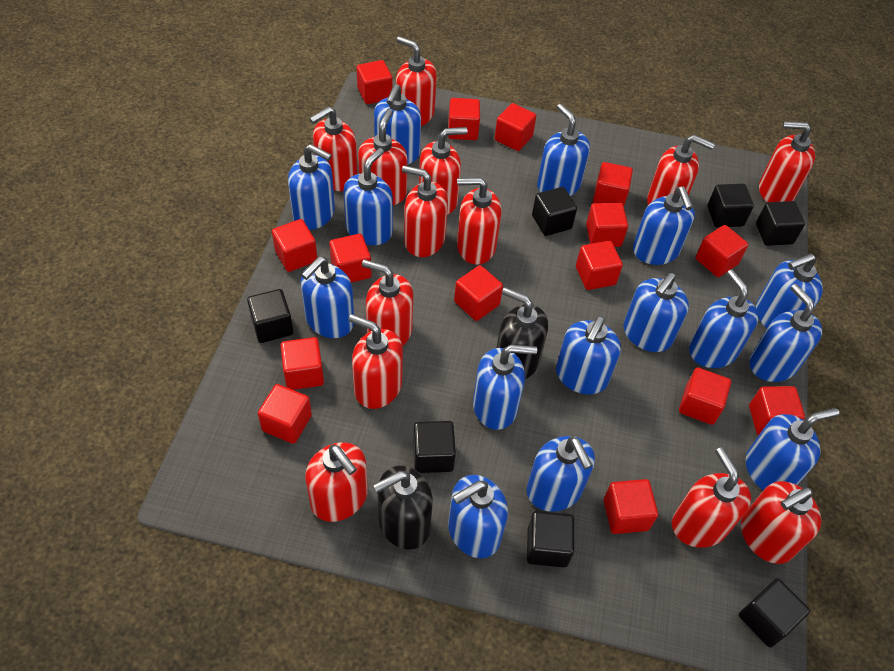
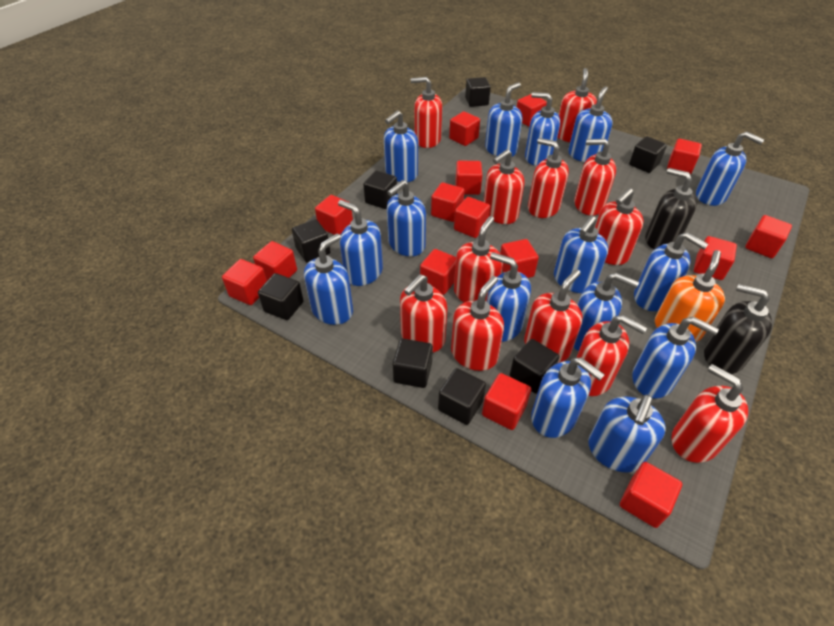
black cube: 7 -> 8
orange soap dispenser: 0 -> 1
red soap dispenser: 13 -> 12

